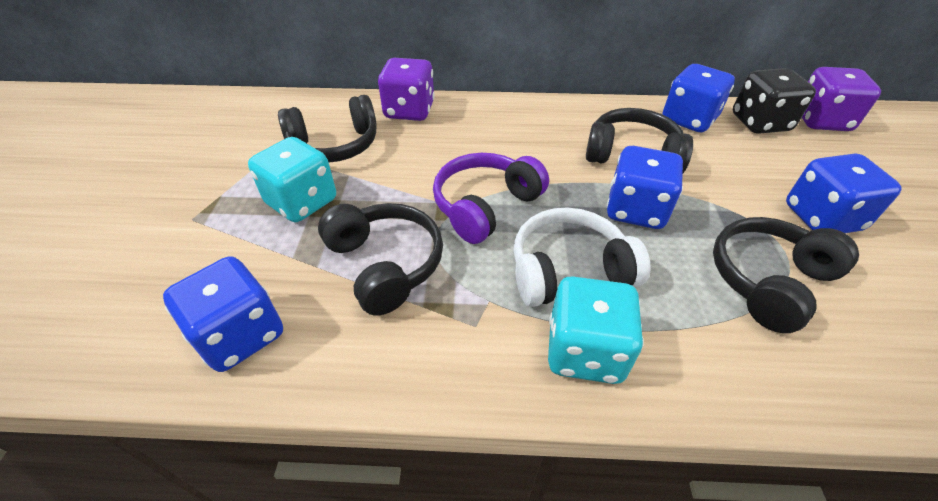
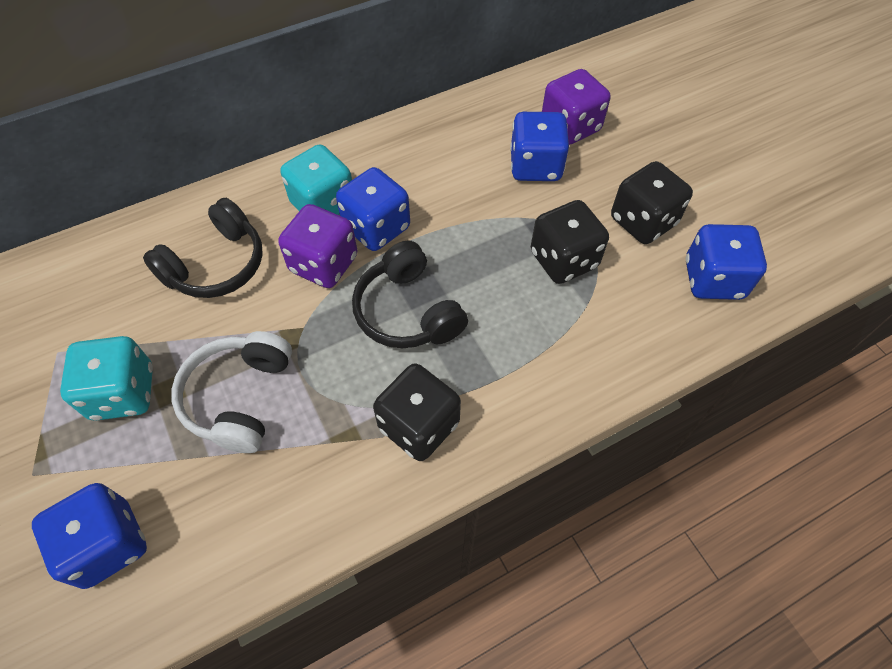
black dice: 1 -> 3
black headphones: 4 -> 2
purple headphones: 1 -> 0

